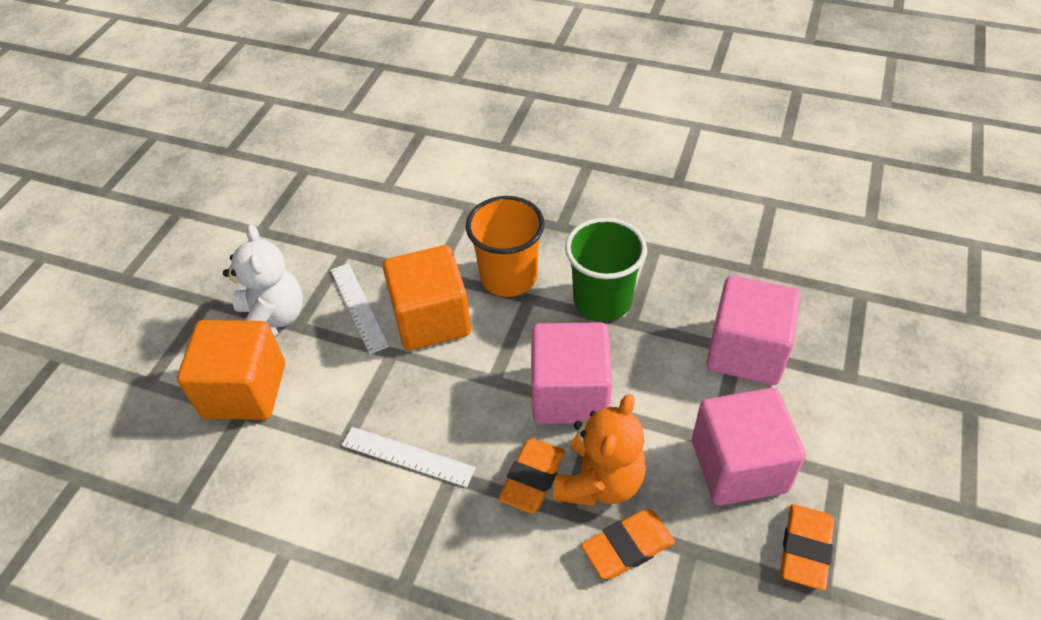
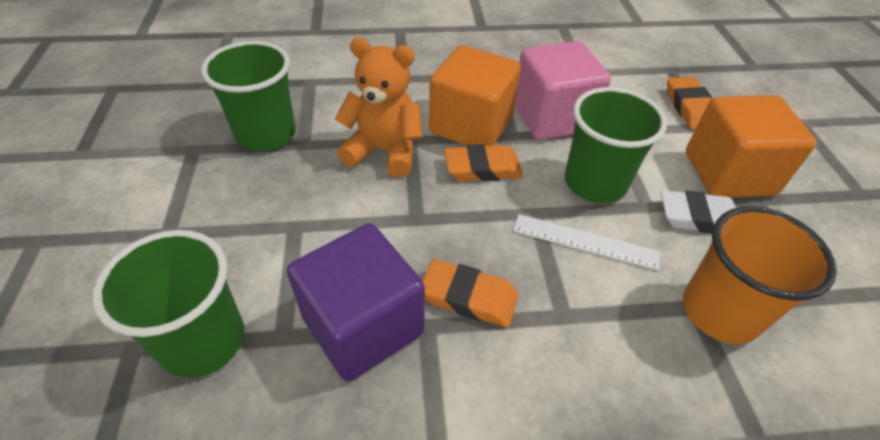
green cup: 1 -> 3
pink cube: 3 -> 1
purple cube: 0 -> 1
white eraser: 0 -> 1
white ruler: 2 -> 1
white teddy bear: 1 -> 0

